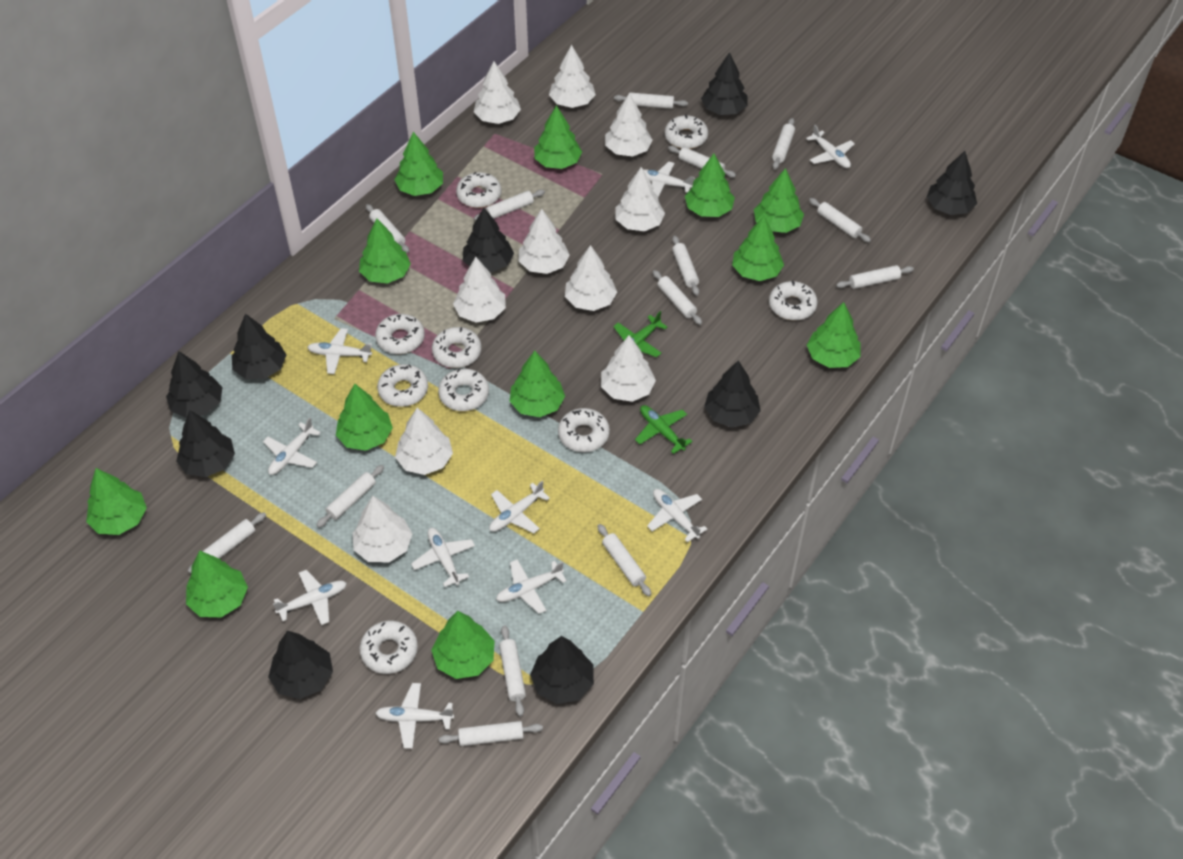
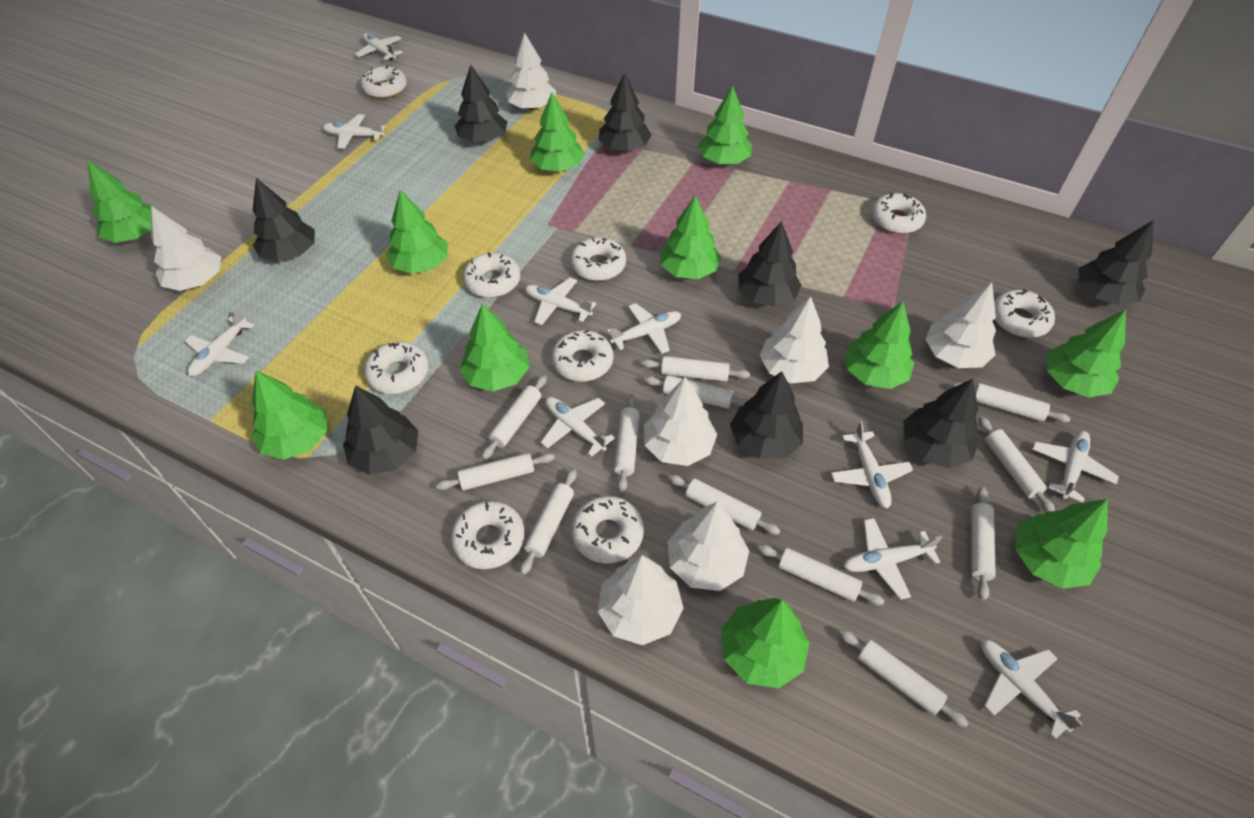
black tree: 9 -> 8
green plane: 2 -> 0
green tree: 12 -> 11
white rolling pin: 14 -> 12
white tree: 10 -> 7

